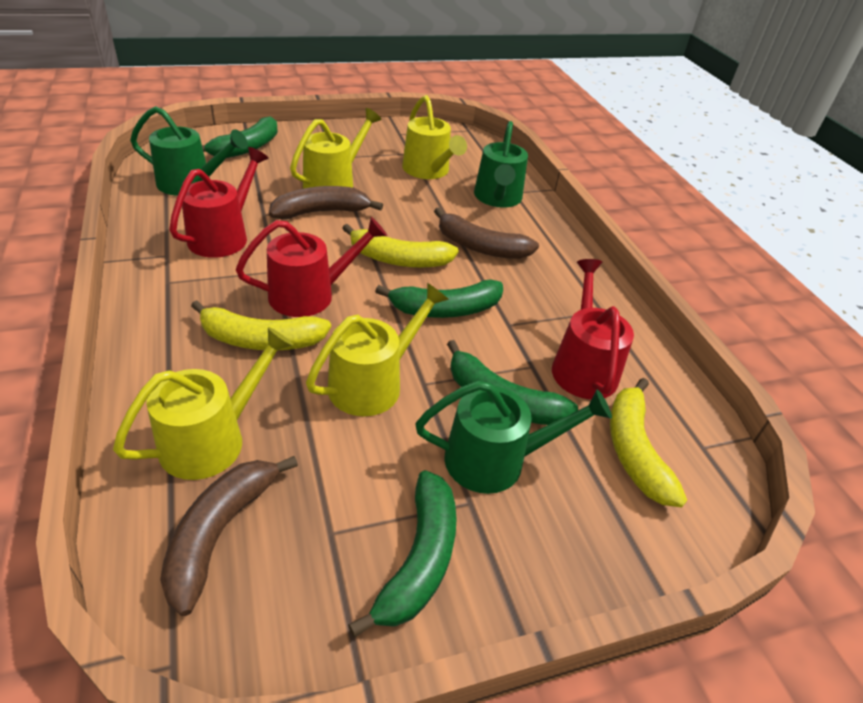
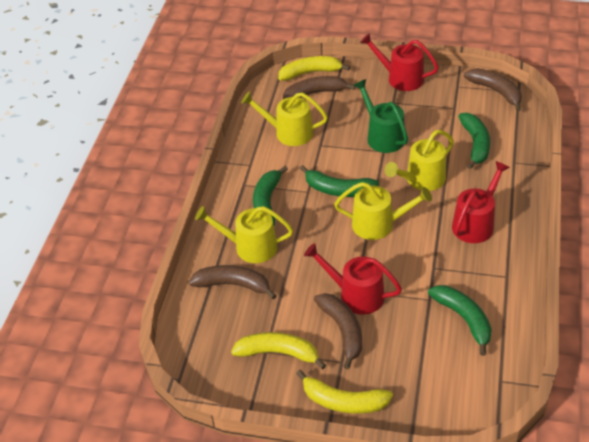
brown banana: 3 -> 4
green watering can: 3 -> 1

